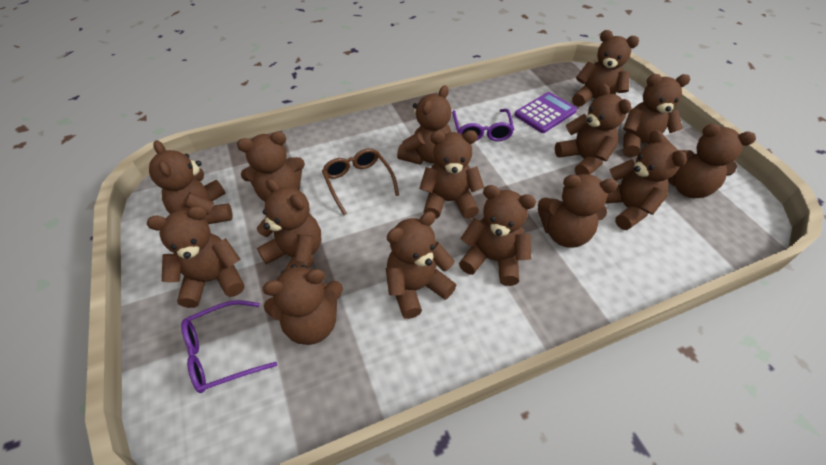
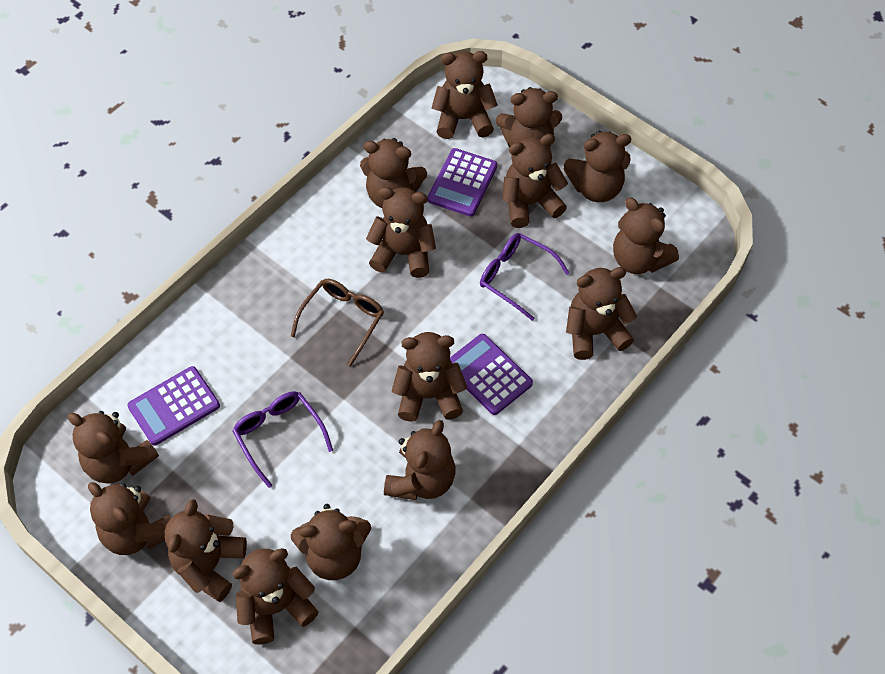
purple calculator: 1 -> 3

